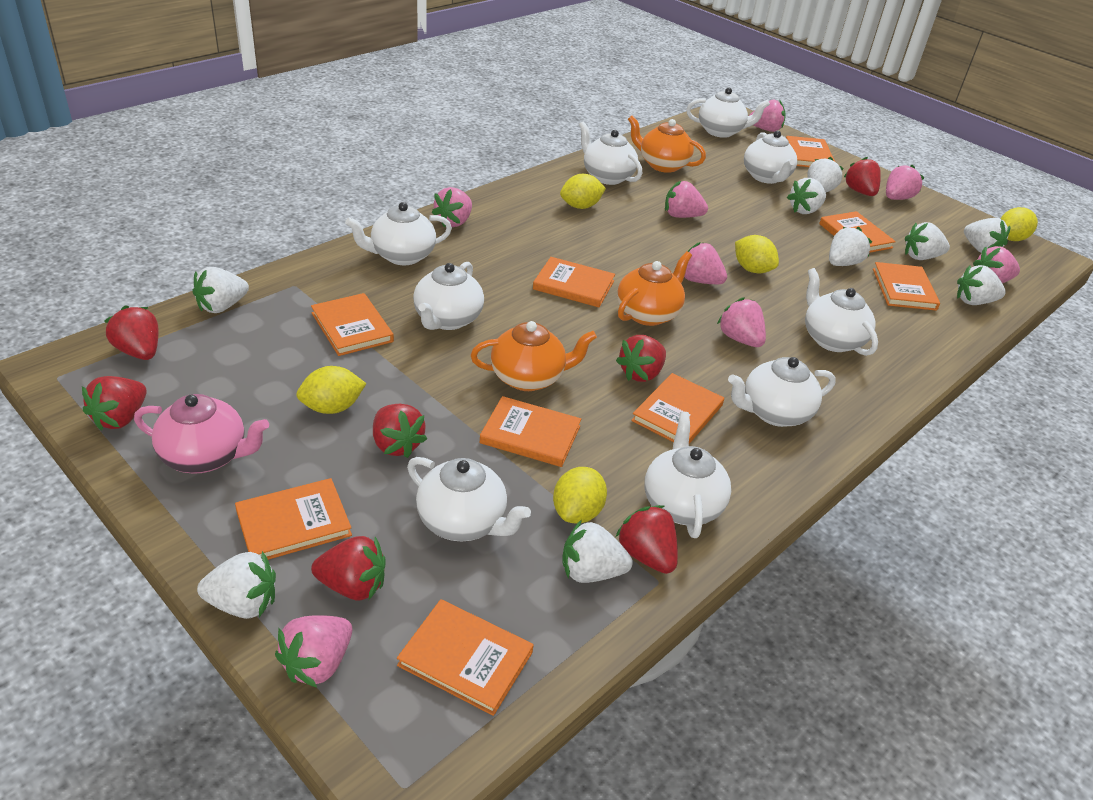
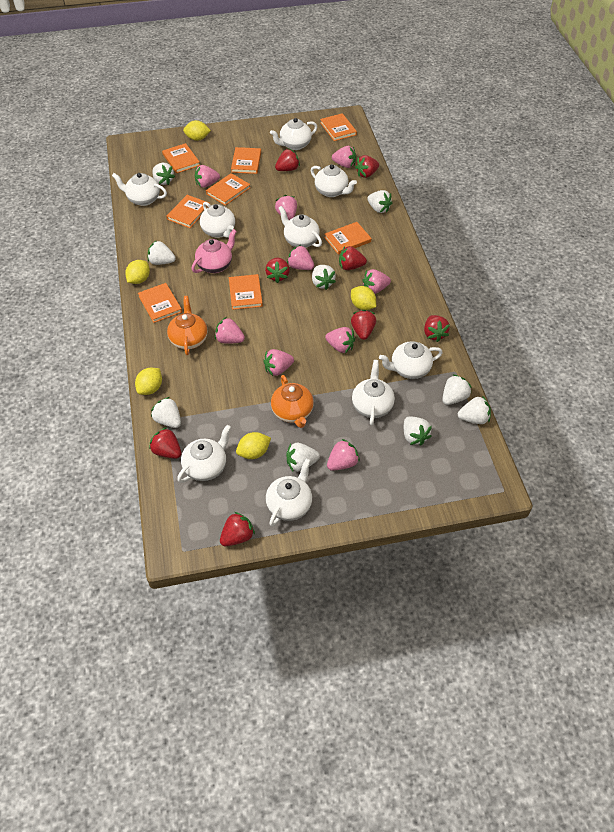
orange book: 9 -> 8
orange teapot: 3 -> 2
pink strawberry: 8 -> 9
red strawberry: 7 -> 8

